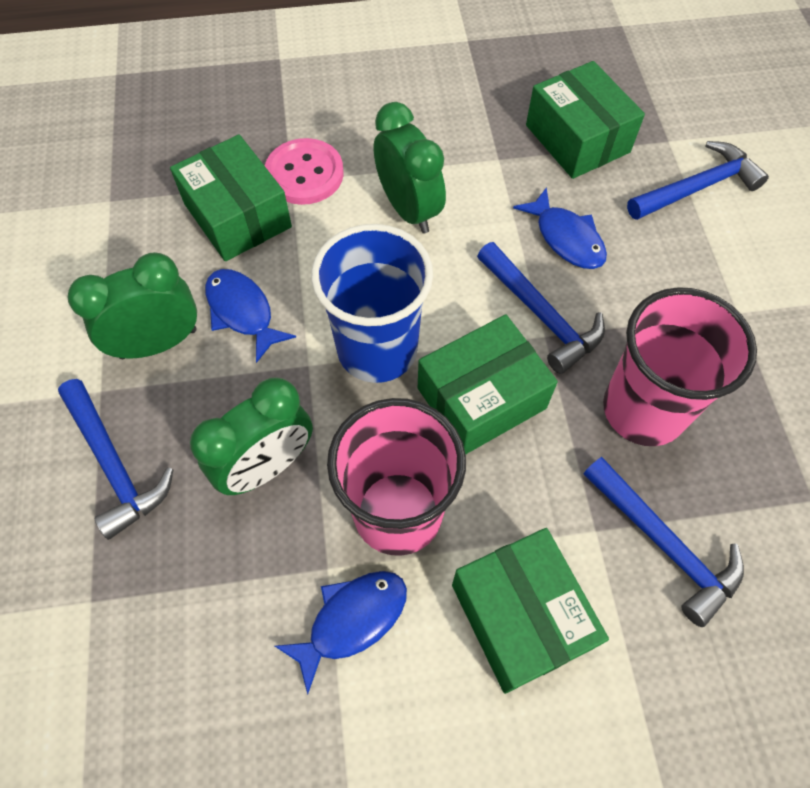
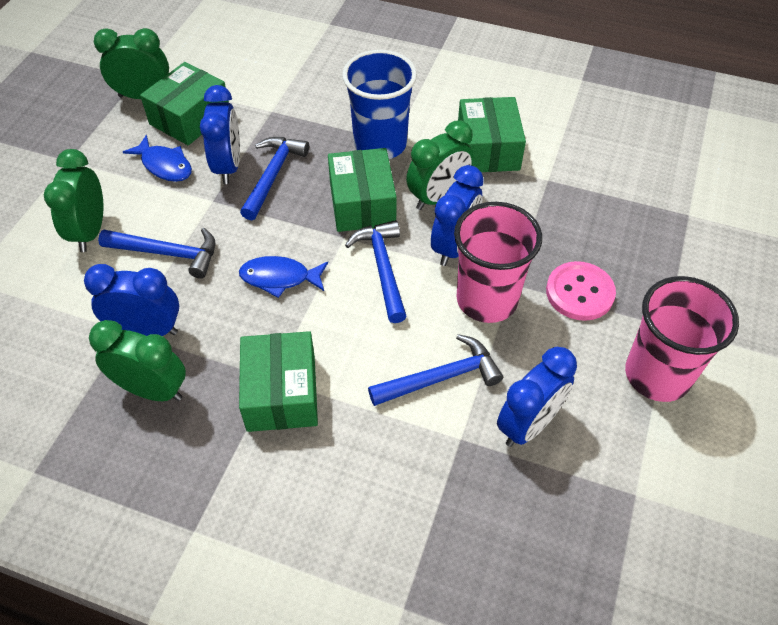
blue clock: 0 -> 4
blue fish: 3 -> 2
green clock: 3 -> 4

